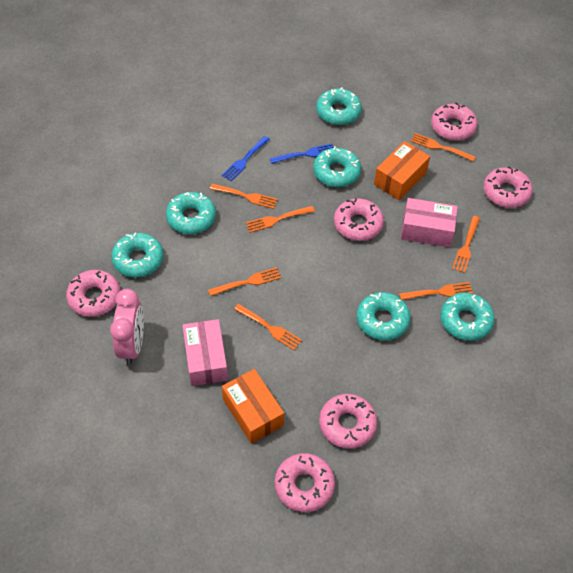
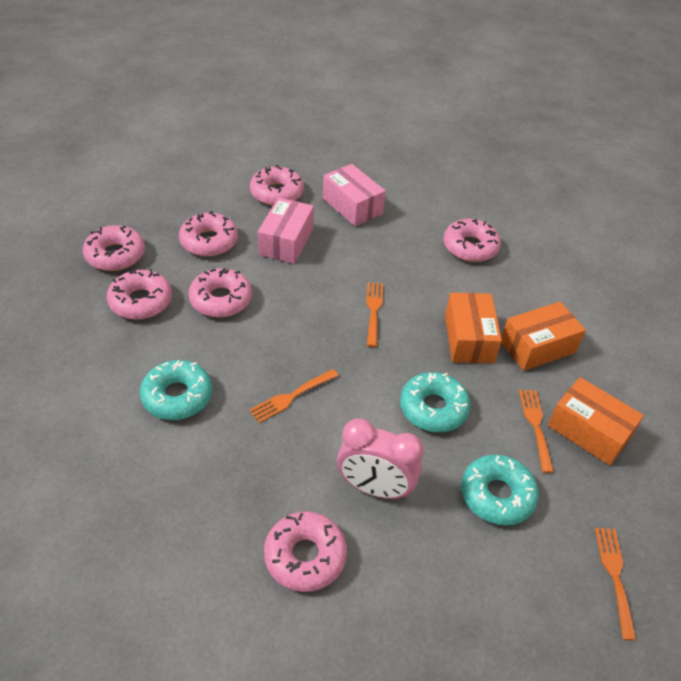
blue fork: 2 -> 0
orange box: 2 -> 3
orange fork: 7 -> 4
pink donut: 6 -> 7
turquoise donut: 6 -> 3

